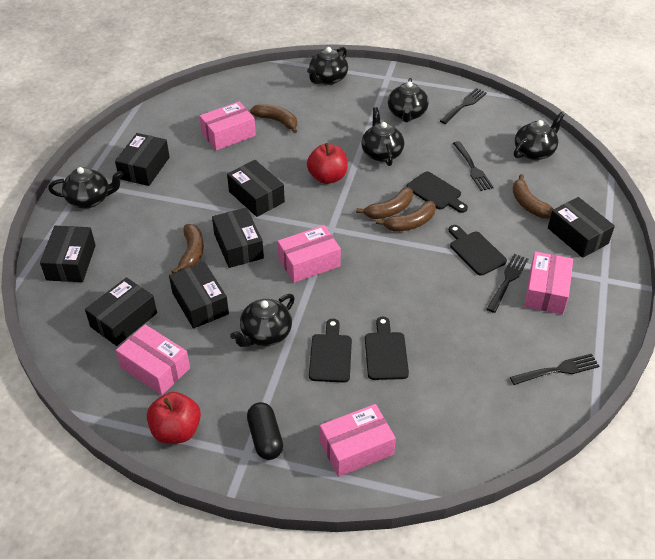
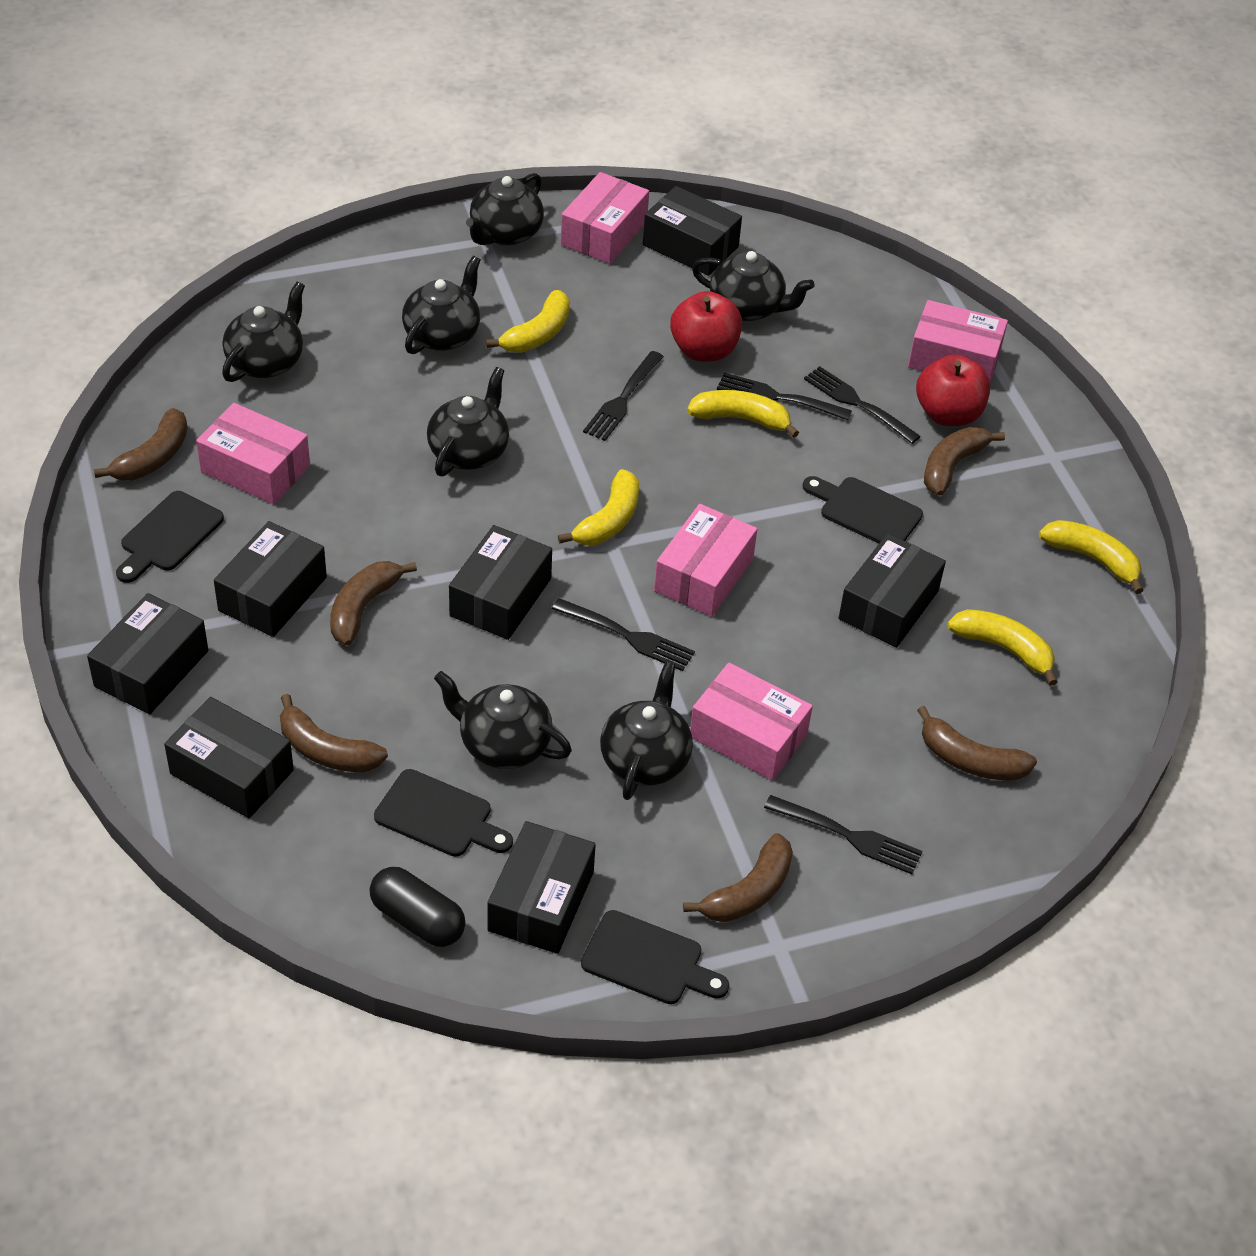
black fork: 4 -> 5
black teapot: 6 -> 7
brown banana: 5 -> 6
yellow banana: 0 -> 5

